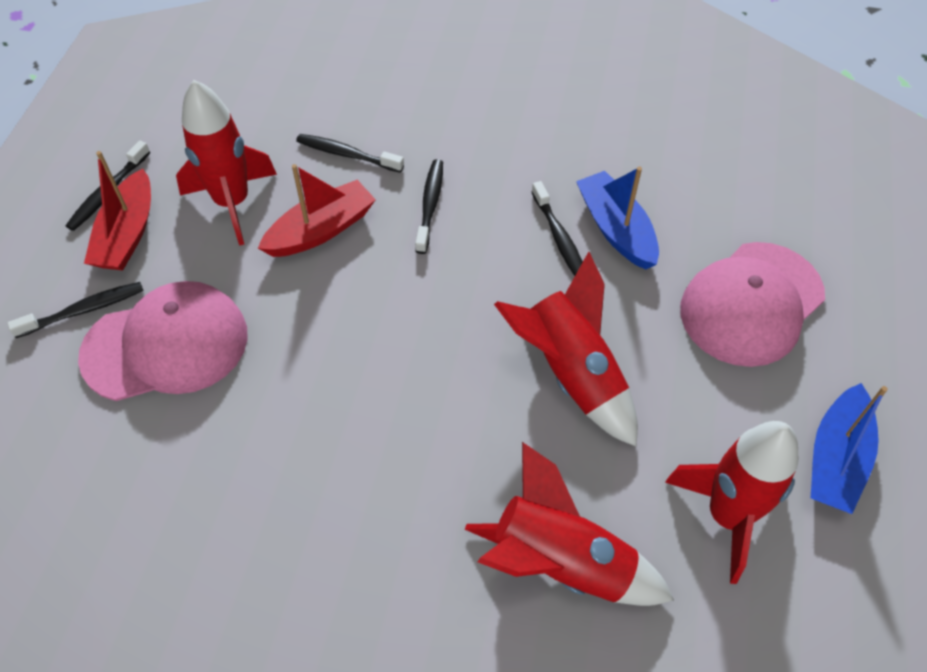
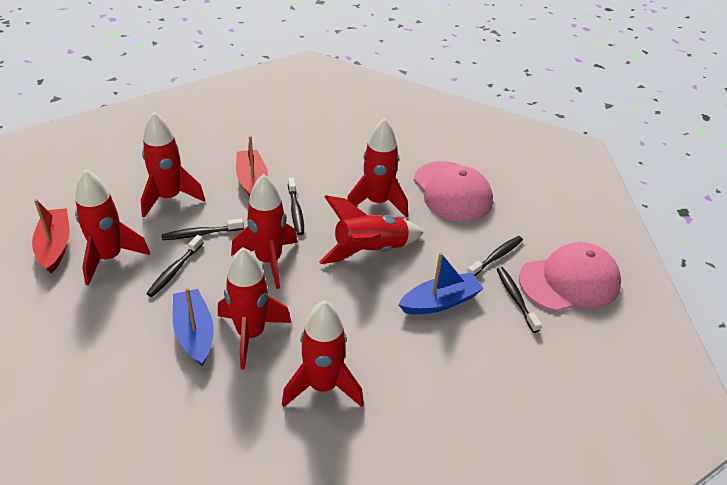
red rocket: 4 -> 7

